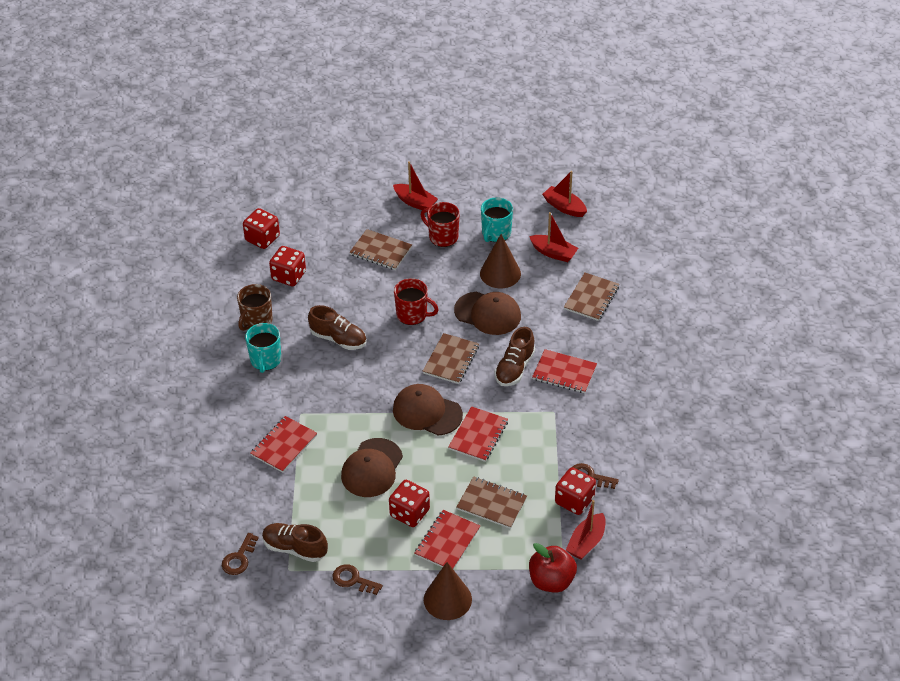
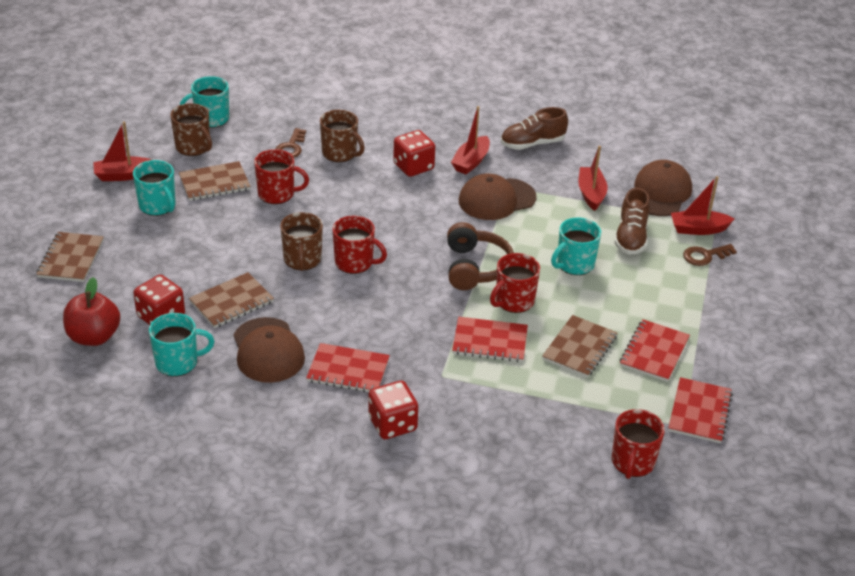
brown cone: 2 -> 0
brown headphones: 0 -> 1
brown key: 3 -> 2
brown mug: 1 -> 3
brown shoe: 3 -> 2
red dice: 4 -> 3
red mug: 2 -> 4
turquoise mug: 2 -> 4

